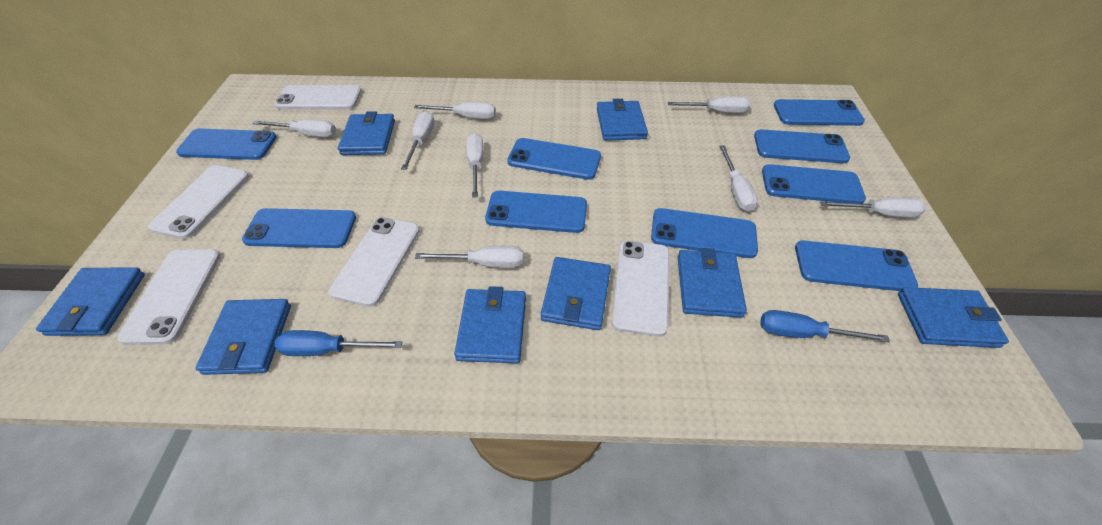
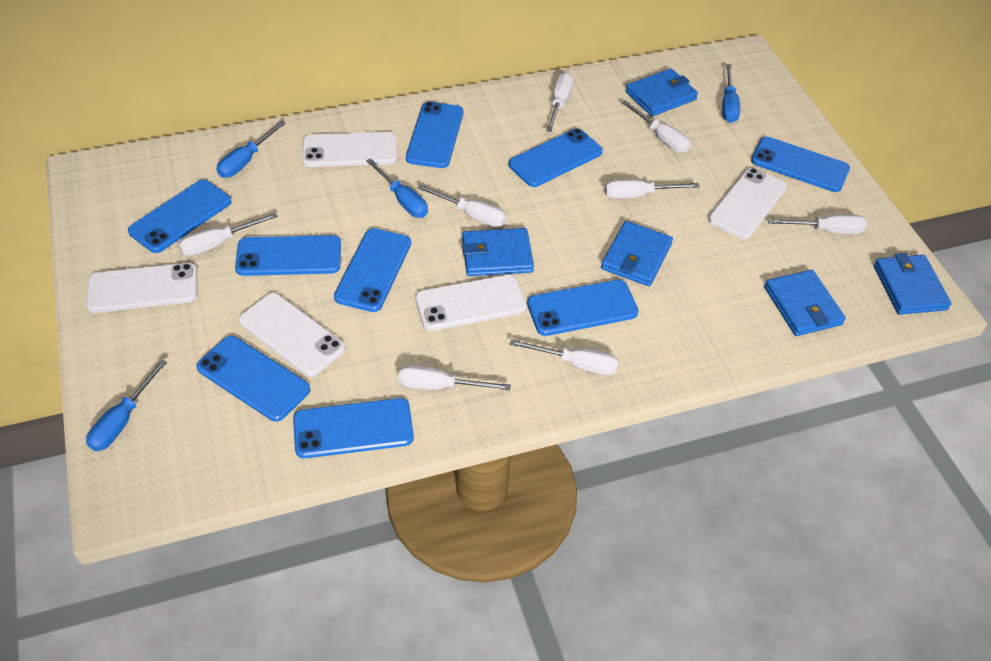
blue screwdriver: 2 -> 4
blue wallet: 8 -> 5

